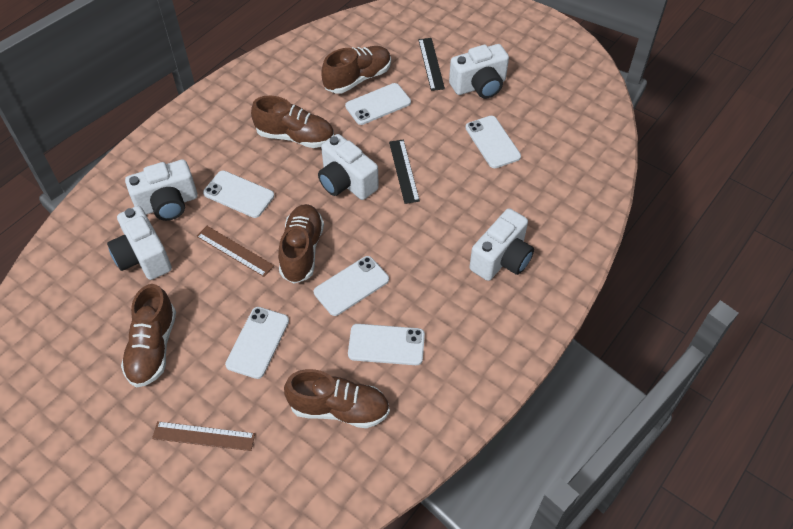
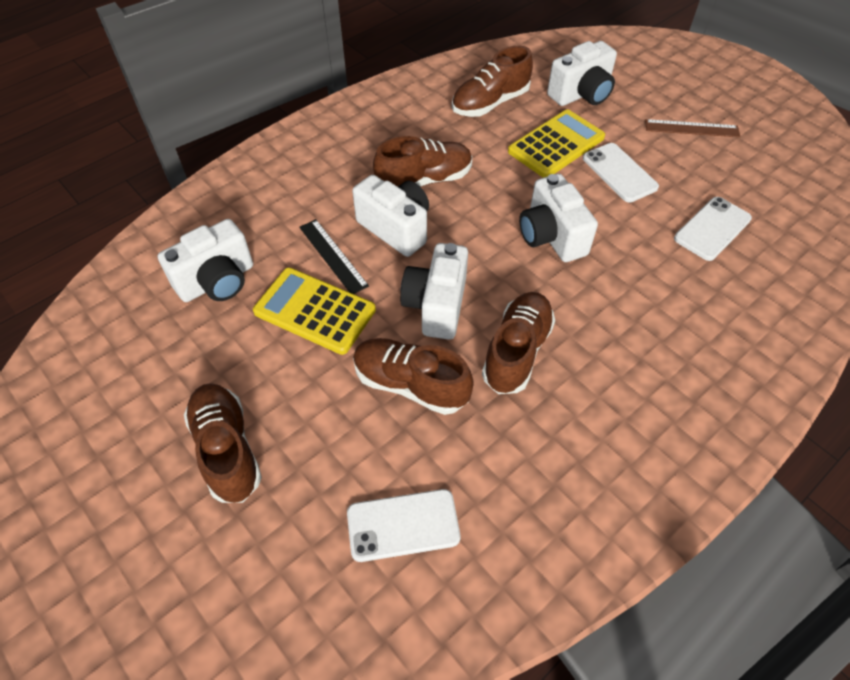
black ruler: 2 -> 1
brown ruler: 2 -> 1
white phone: 6 -> 3
yellow calculator: 0 -> 2

